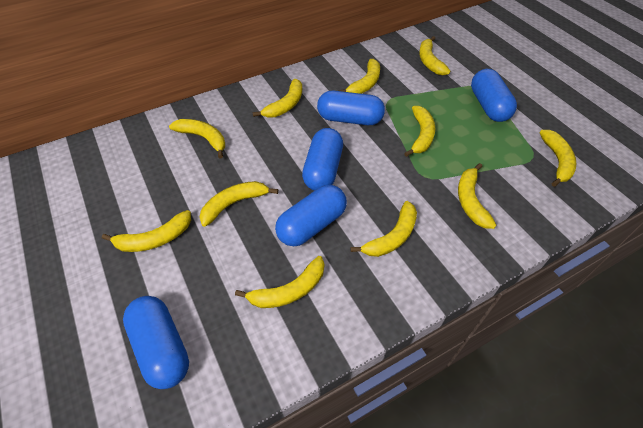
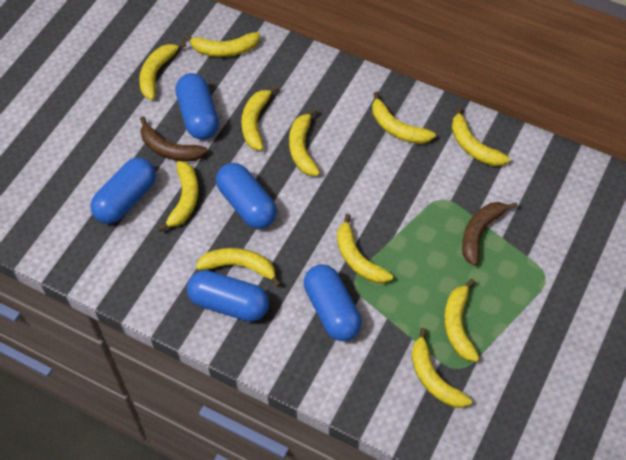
brown banana: 0 -> 2

